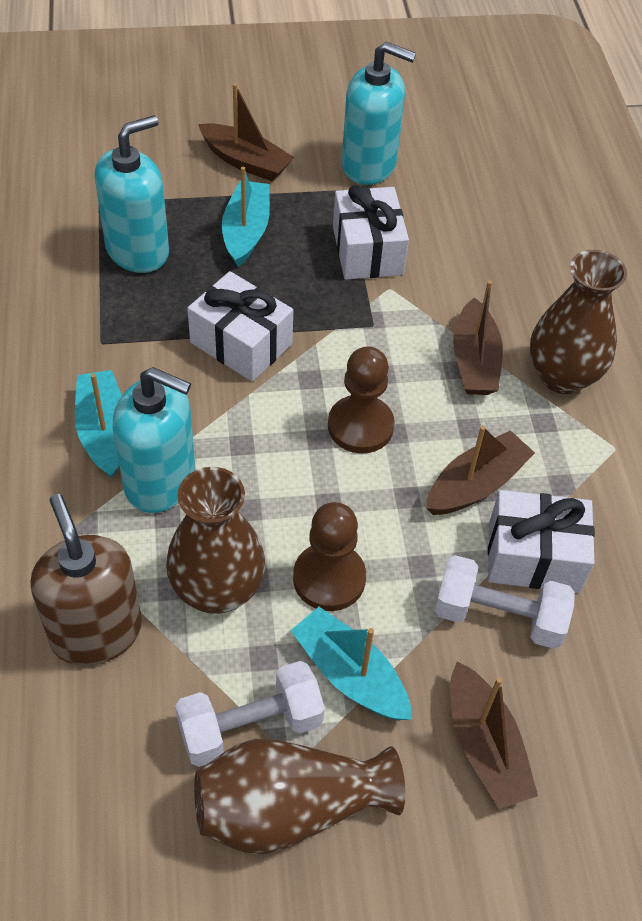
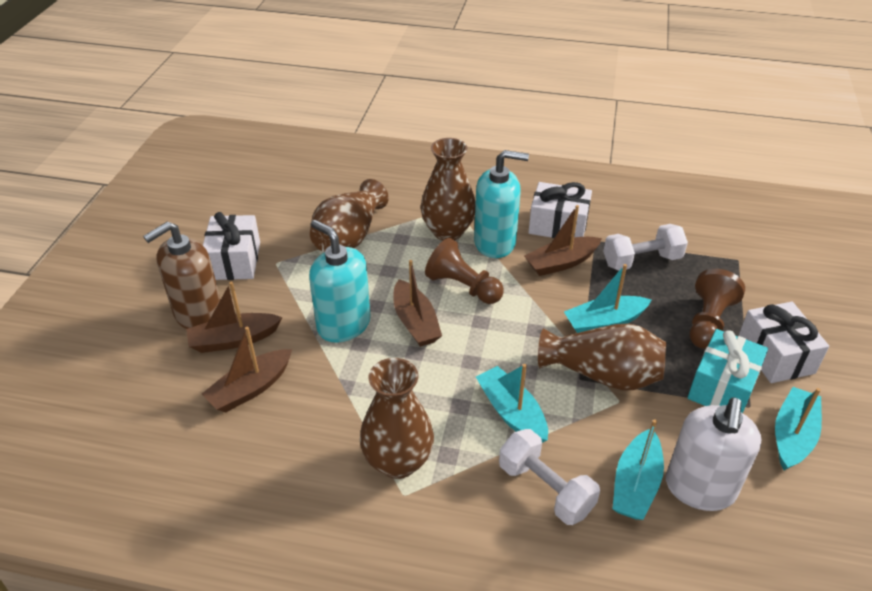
brown vase: 3 -> 4
turquoise boat: 3 -> 4
turquoise gift: 0 -> 1
turquoise soap dispenser: 3 -> 2
white soap dispenser: 0 -> 1

